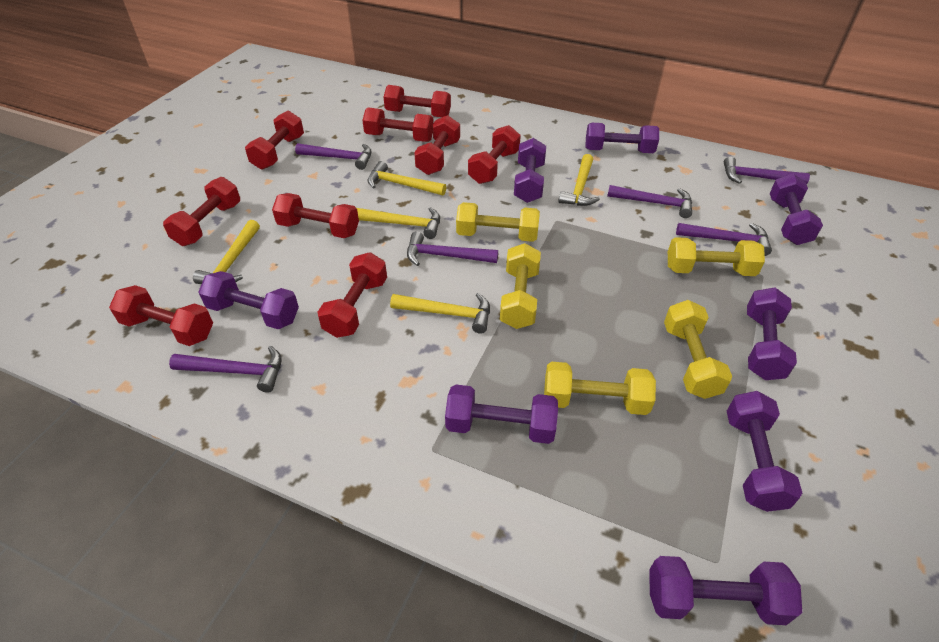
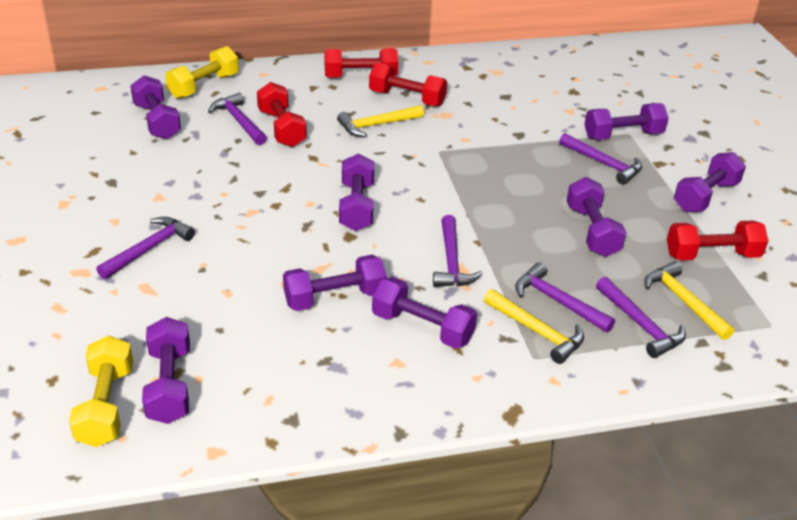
red dumbbell: 9 -> 4
yellow dumbbell: 5 -> 2
yellow hammer: 5 -> 3

